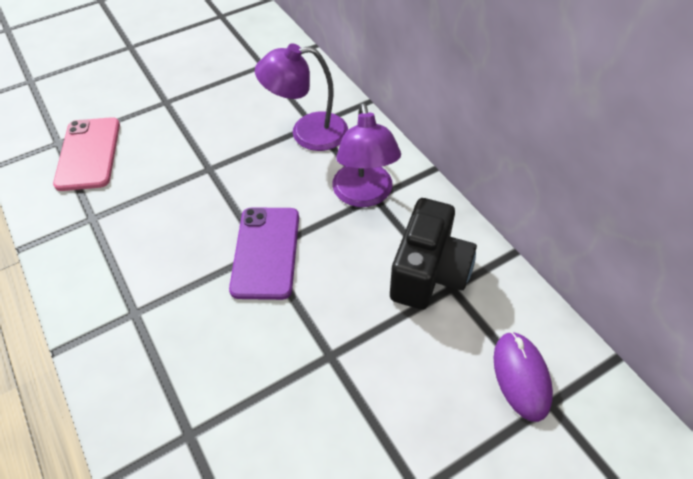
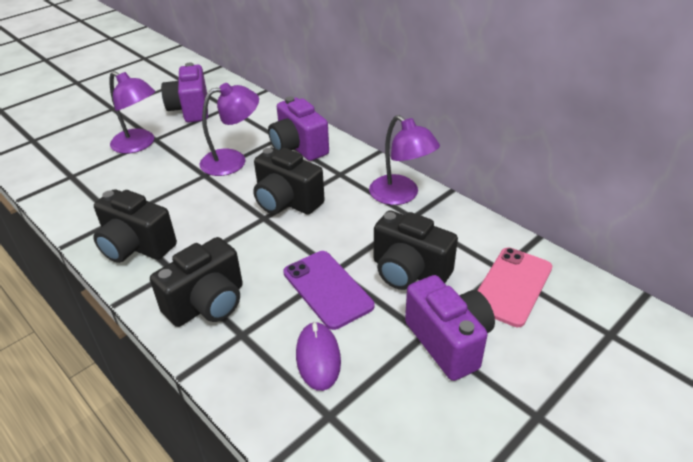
black camera: 1 -> 4
purple camera: 0 -> 3
purple lamp: 2 -> 3

